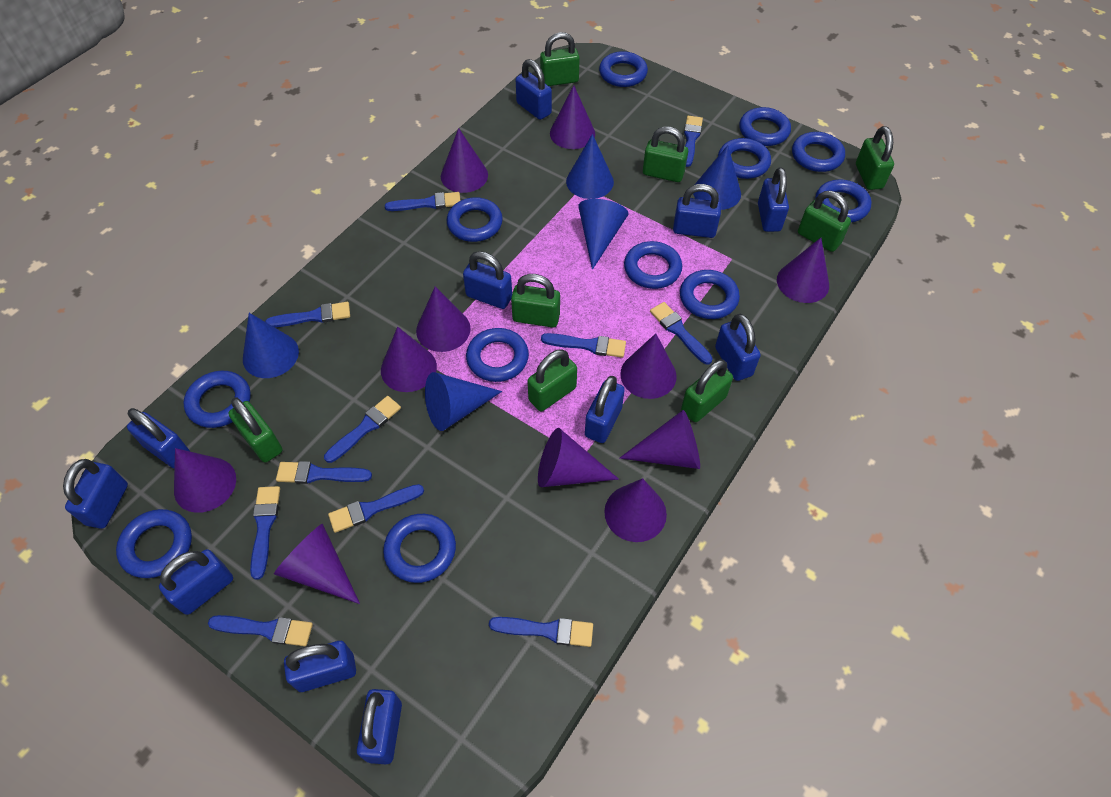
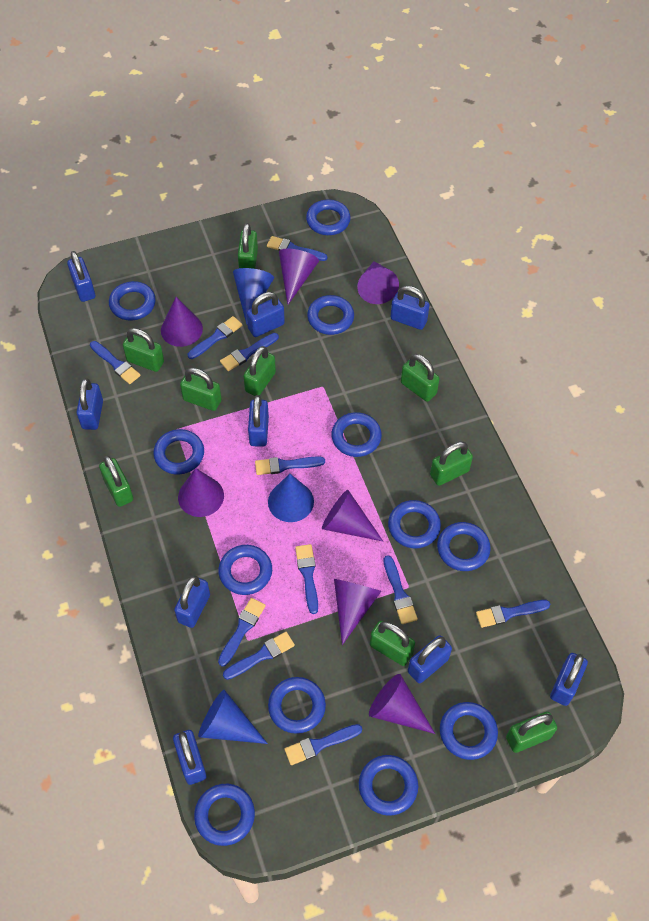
blue cone: 5 -> 3
blue padlock: 11 -> 9
green padlock: 8 -> 9
purple cone: 11 -> 7

